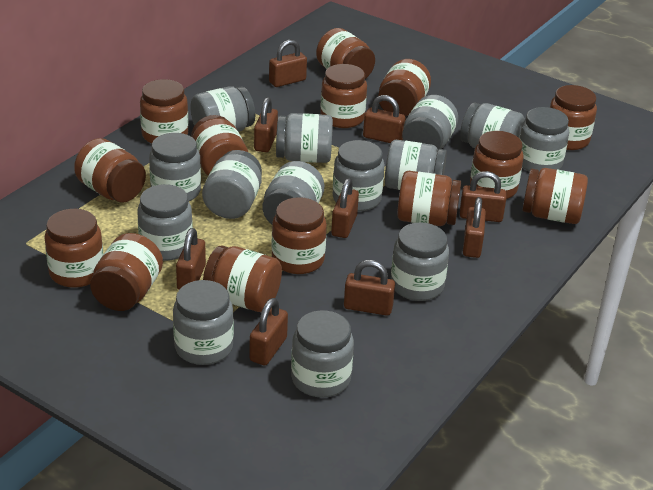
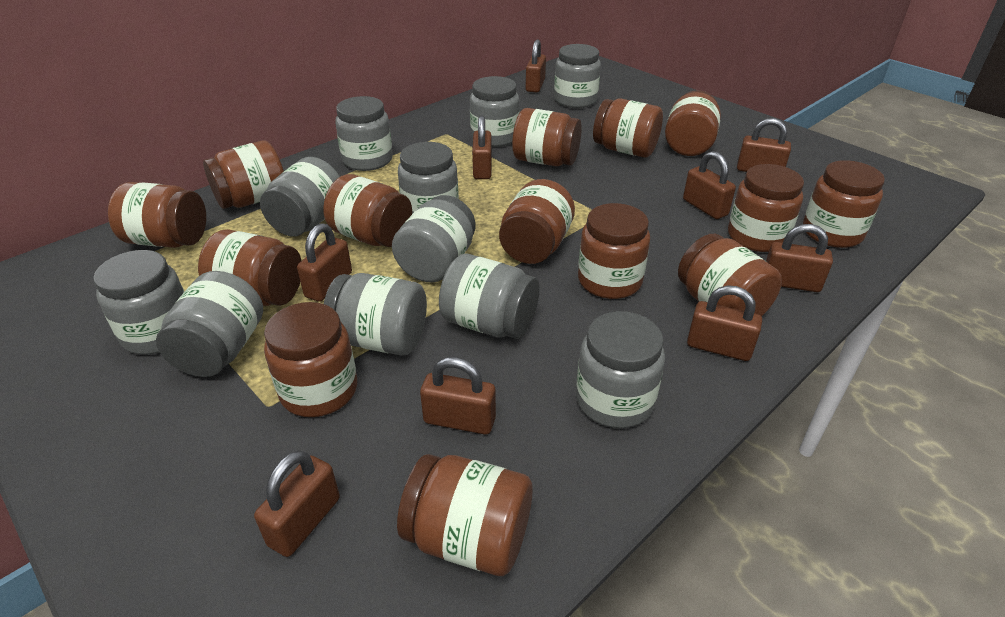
grey jar: 14 -> 11

